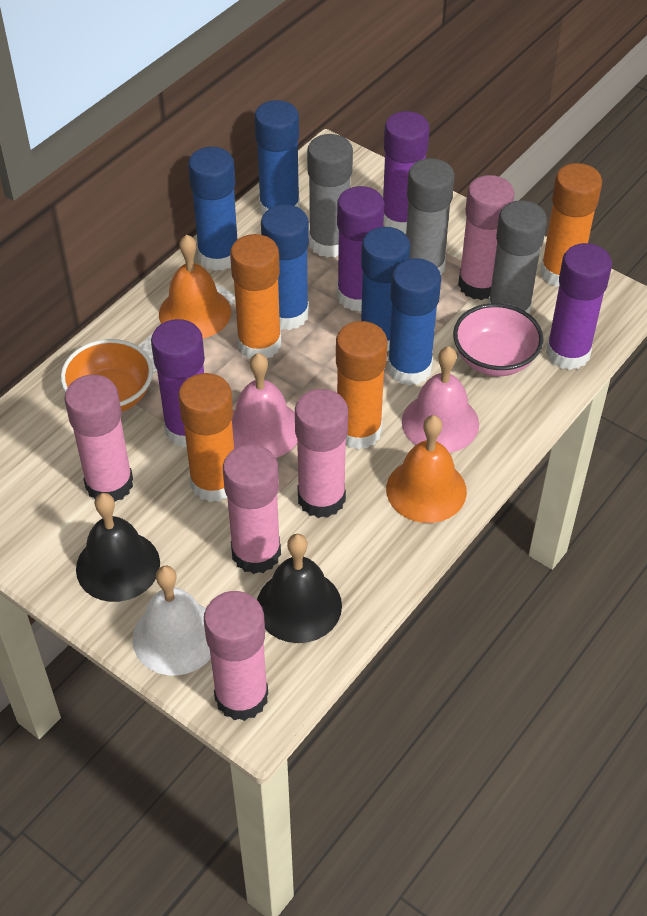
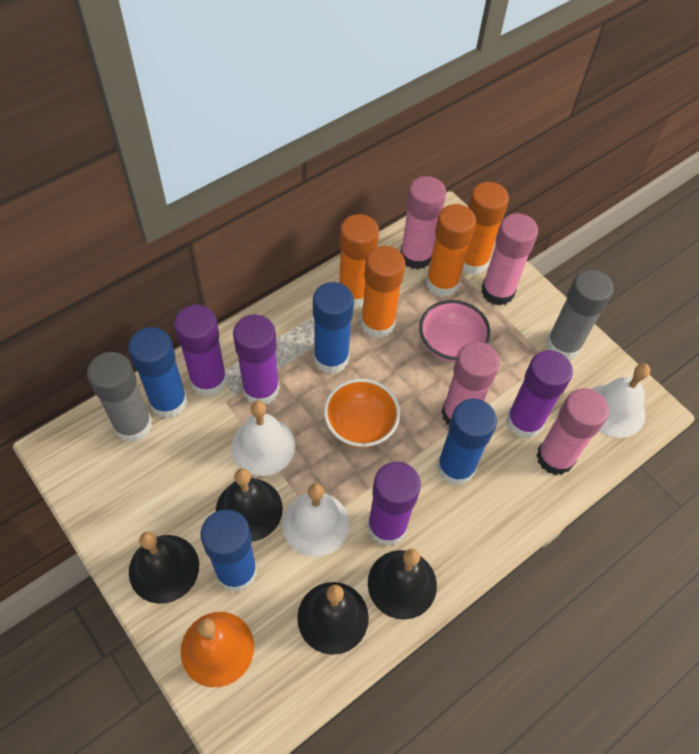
black bell: 2 -> 4
blue glue stick: 5 -> 4
grey glue stick: 3 -> 2
orange bell: 2 -> 1
pink bell: 2 -> 0
pink glue stick: 5 -> 4
white bell: 1 -> 3

